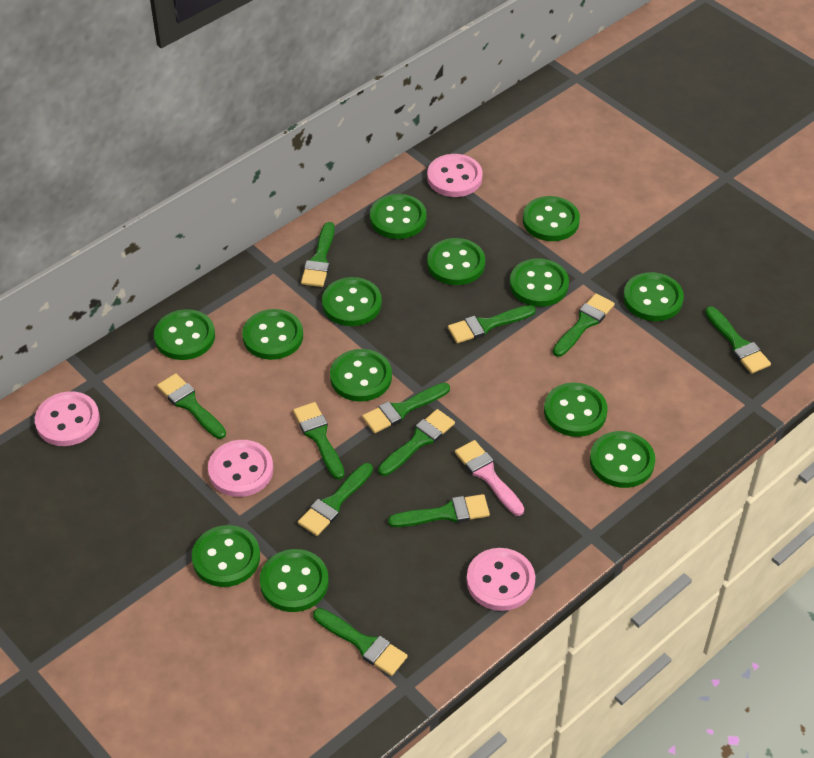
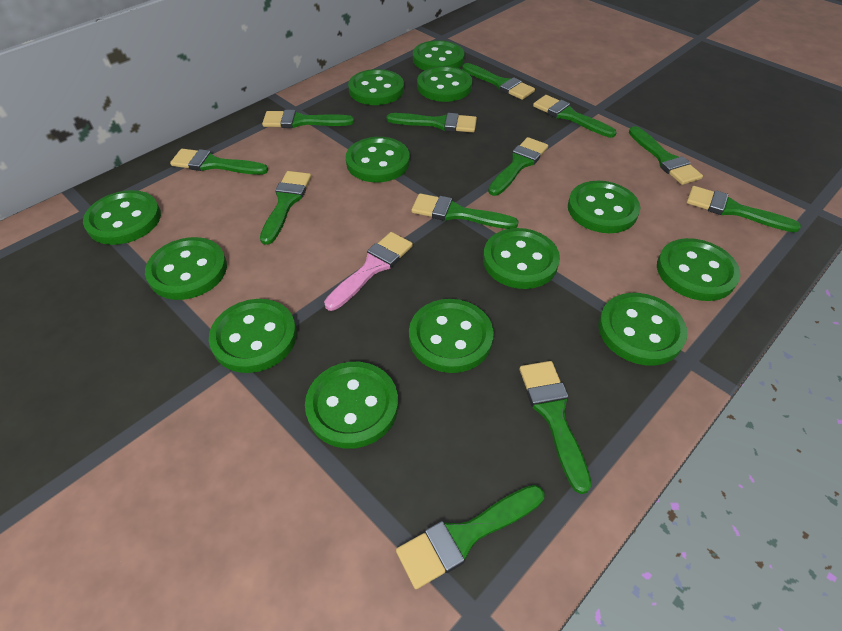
green brush: 11 -> 12
pink button: 4 -> 0

